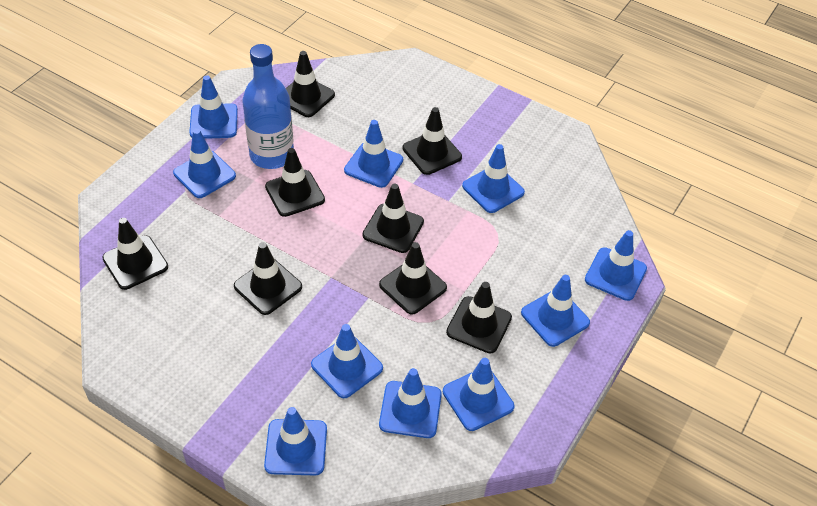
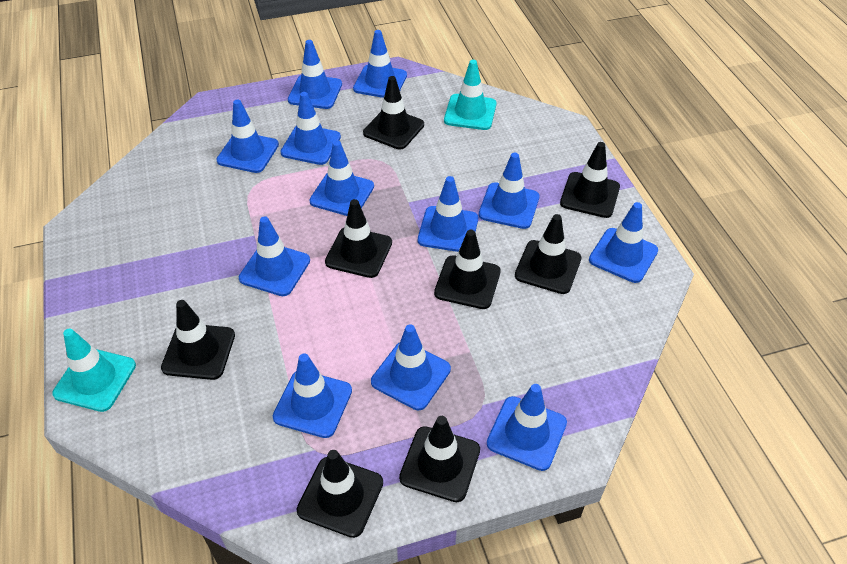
blue bottle: 1 -> 0
blue traffic cone: 10 -> 12
turquoise traffic cone: 0 -> 2

